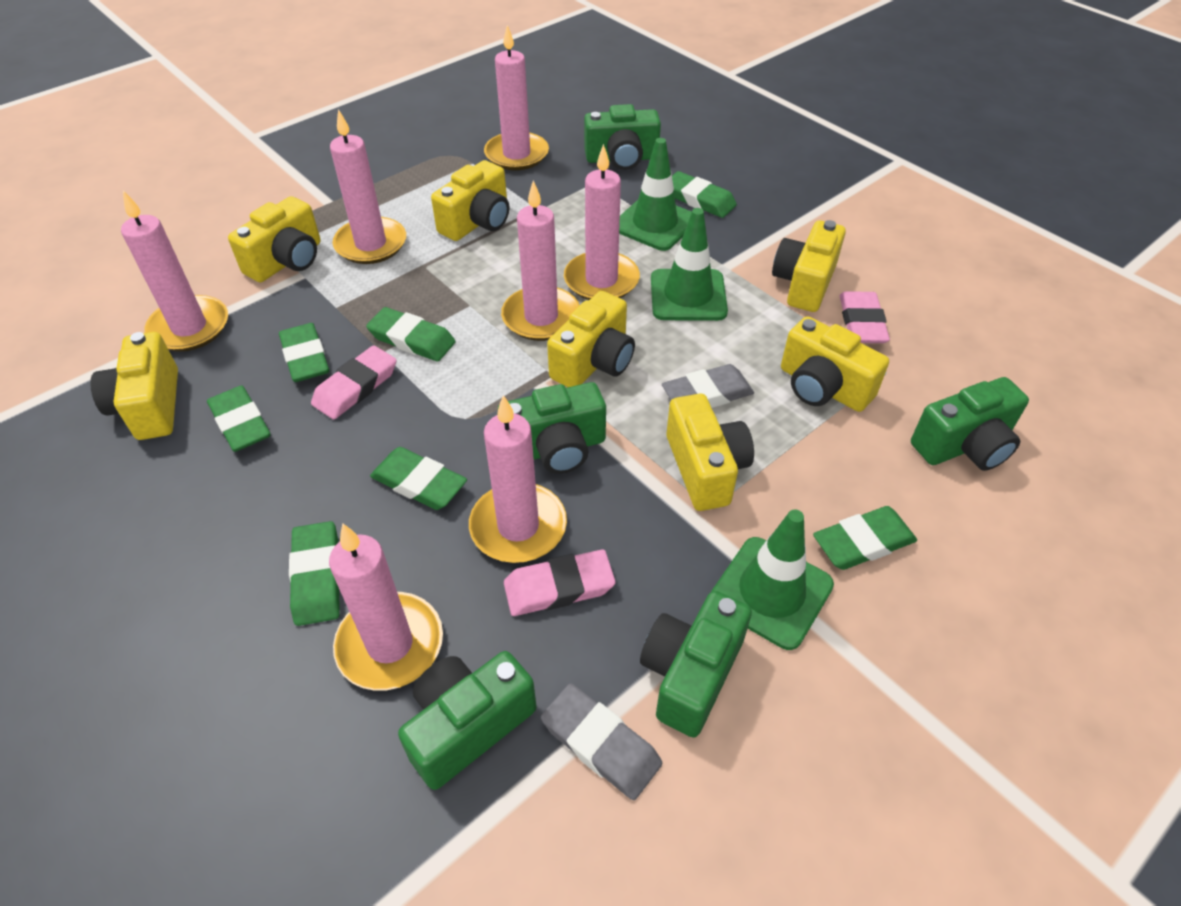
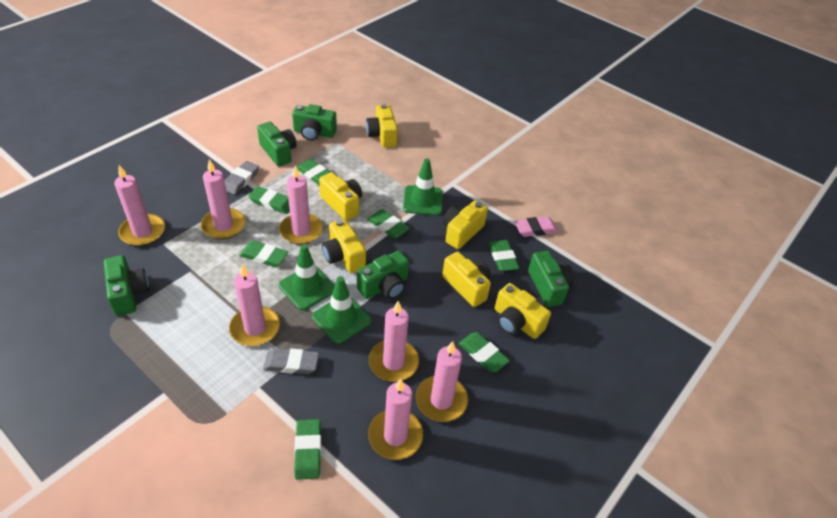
pink eraser: 3 -> 1
yellow camera: 7 -> 6

